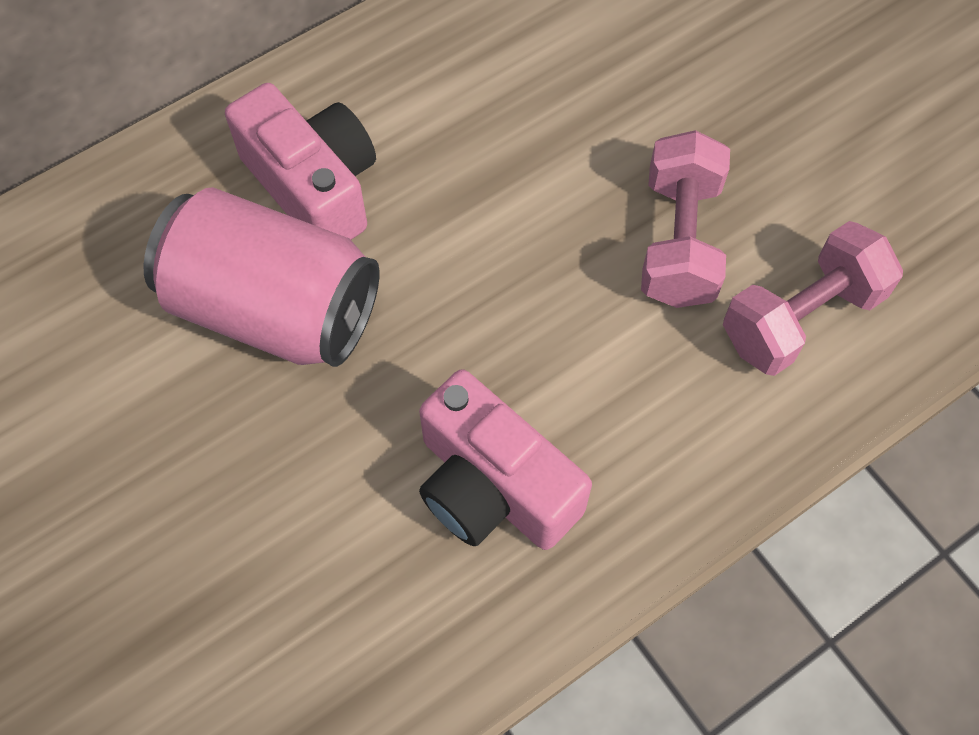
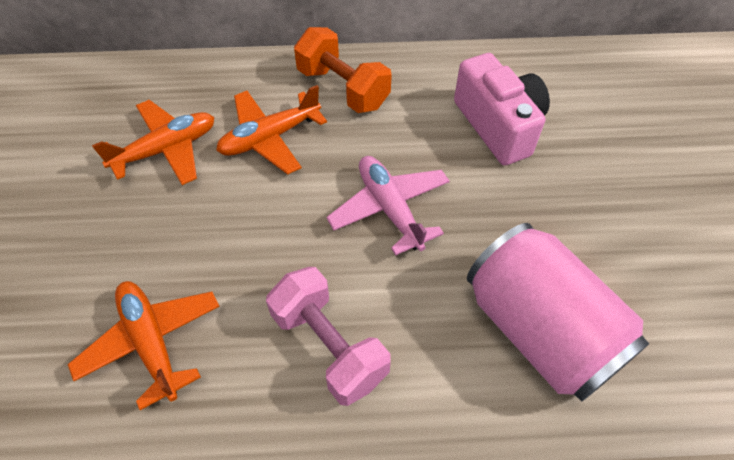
orange dumbbell: 0 -> 1
orange plane: 0 -> 3
pink camera: 2 -> 1
pink dumbbell: 2 -> 1
pink plane: 0 -> 1

